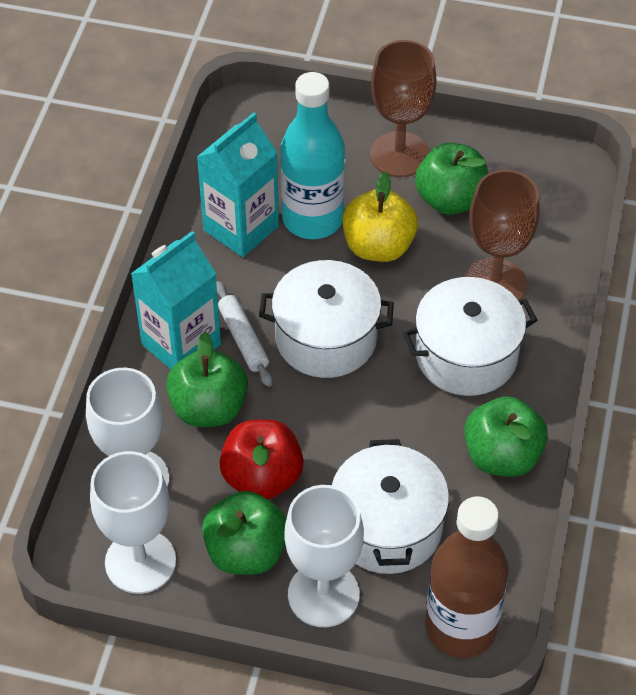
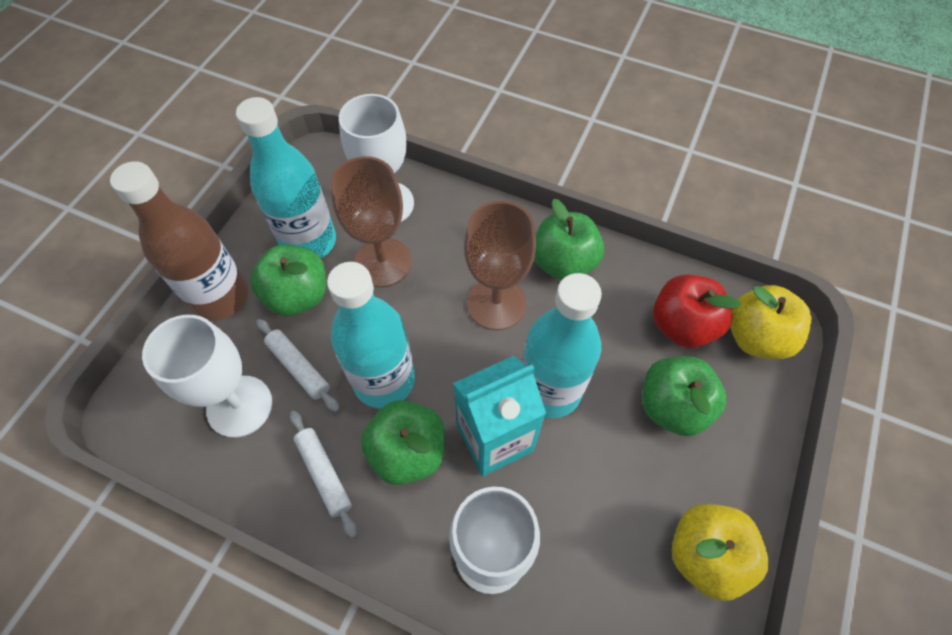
turquoise bottle: 1 -> 3
turquoise carton: 2 -> 1
white pot: 3 -> 0
white rolling pin: 1 -> 2
yellow apple: 1 -> 2

